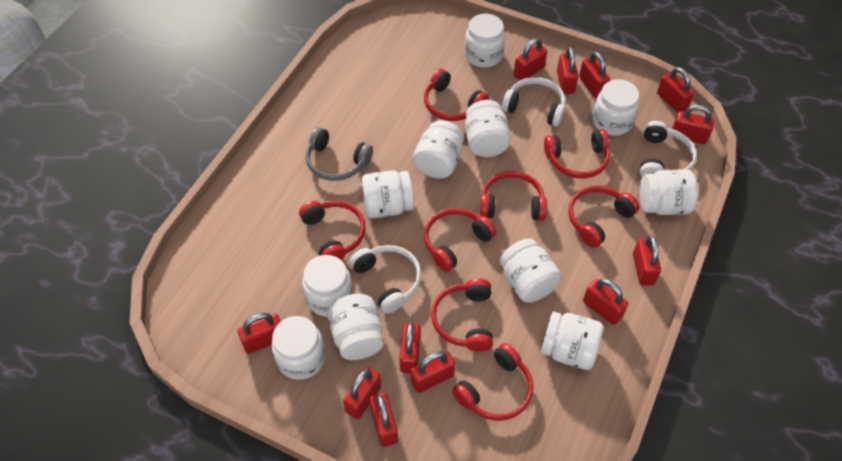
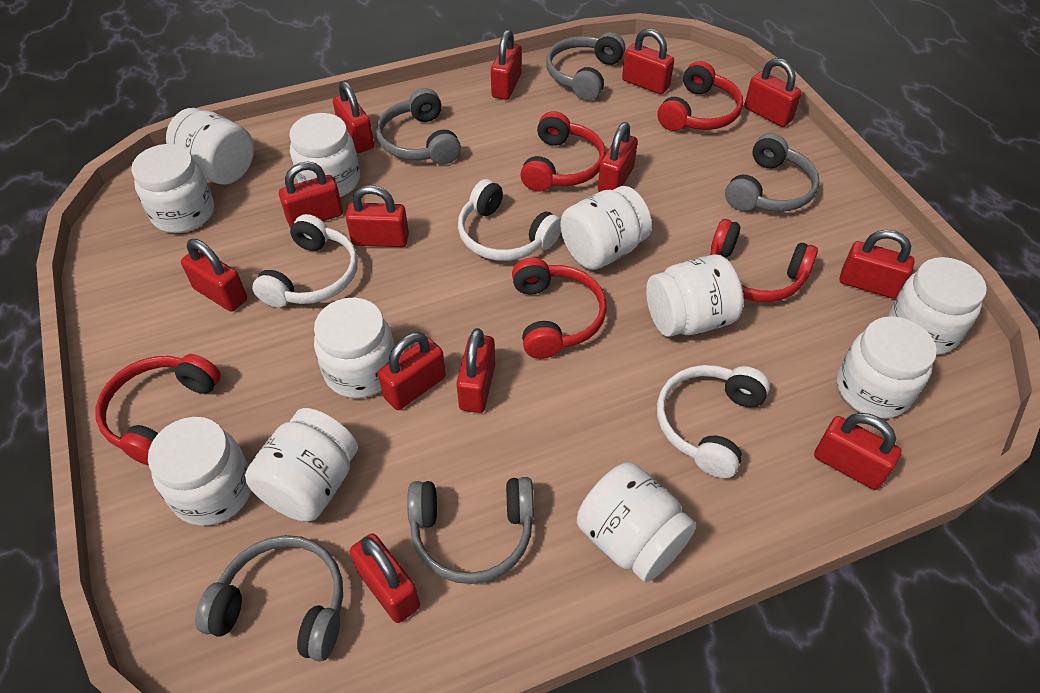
grey headphones: 1 -> 5
red headphones: 8 -> 5
red padlock: 12 -> 13

